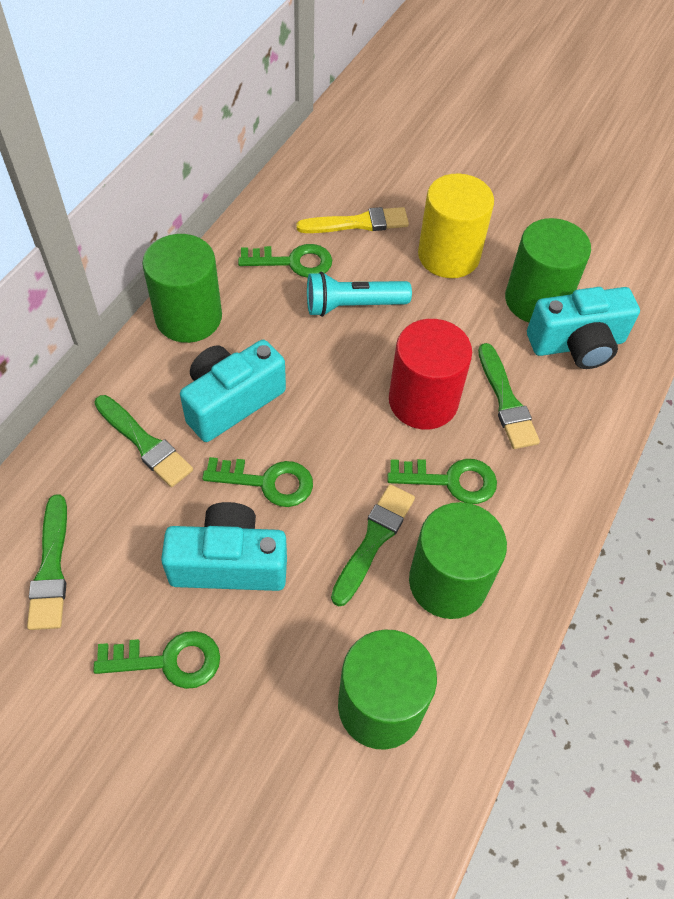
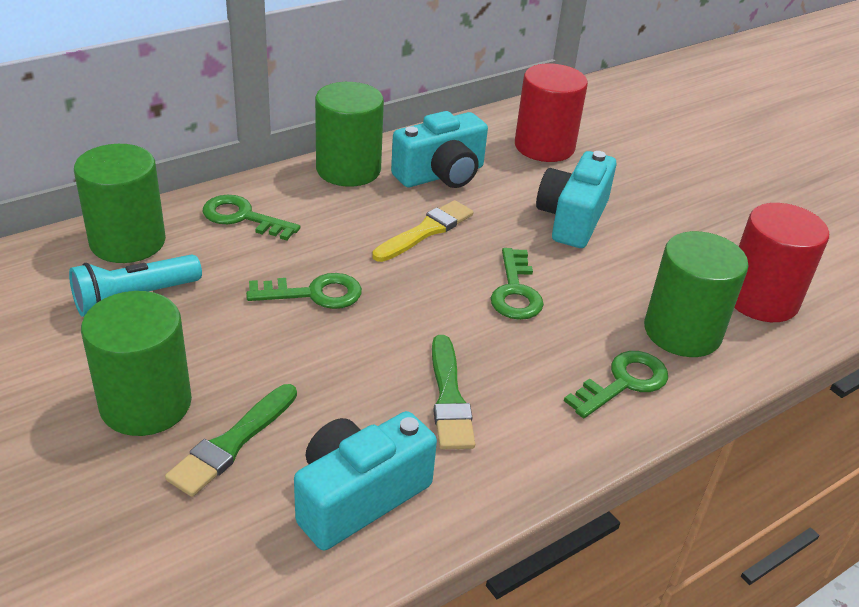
green brush: 4 -> 2
red cylinder: 1 -> 2
yellow cylinder: 1 -> 0

